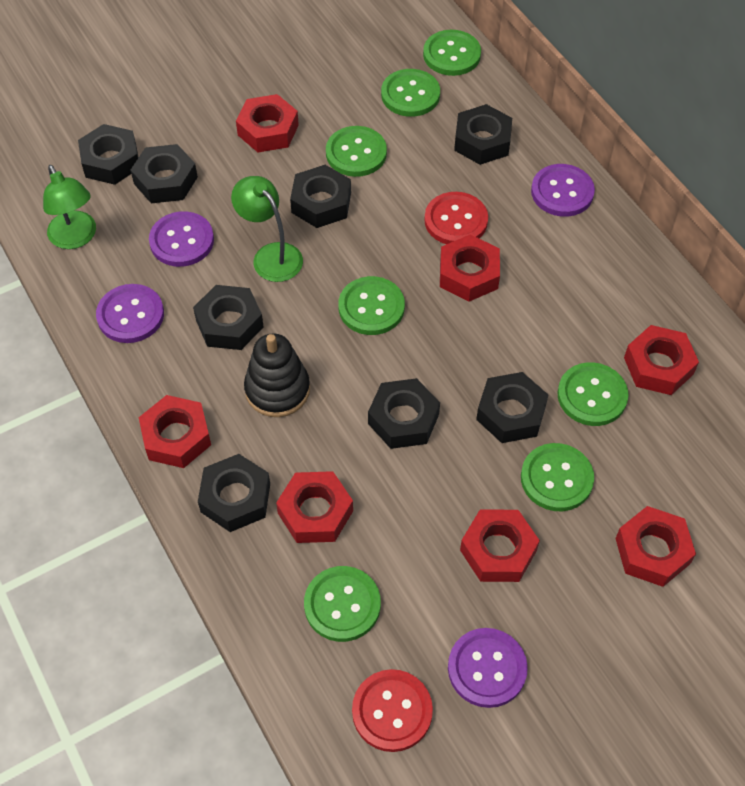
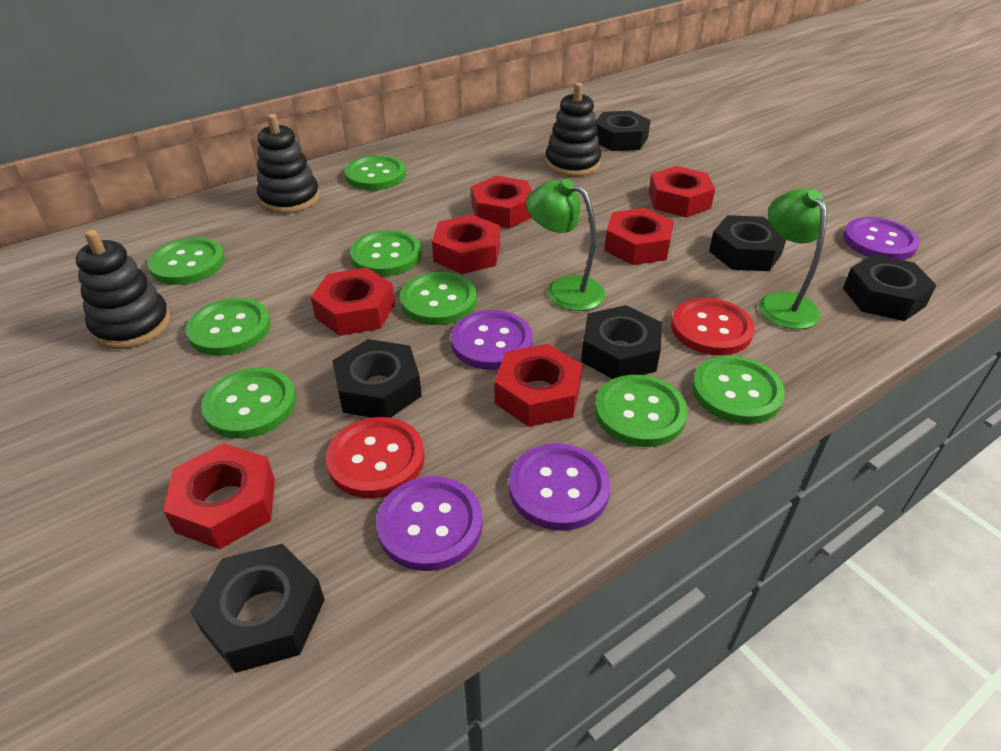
black nut: 8 -> 6
black stacking toy: 1 -> 3
green button: 7 -> 8

